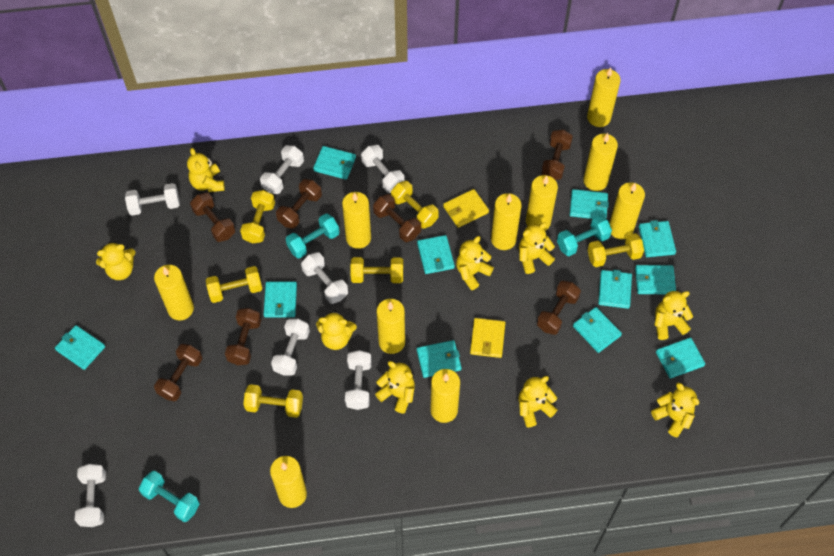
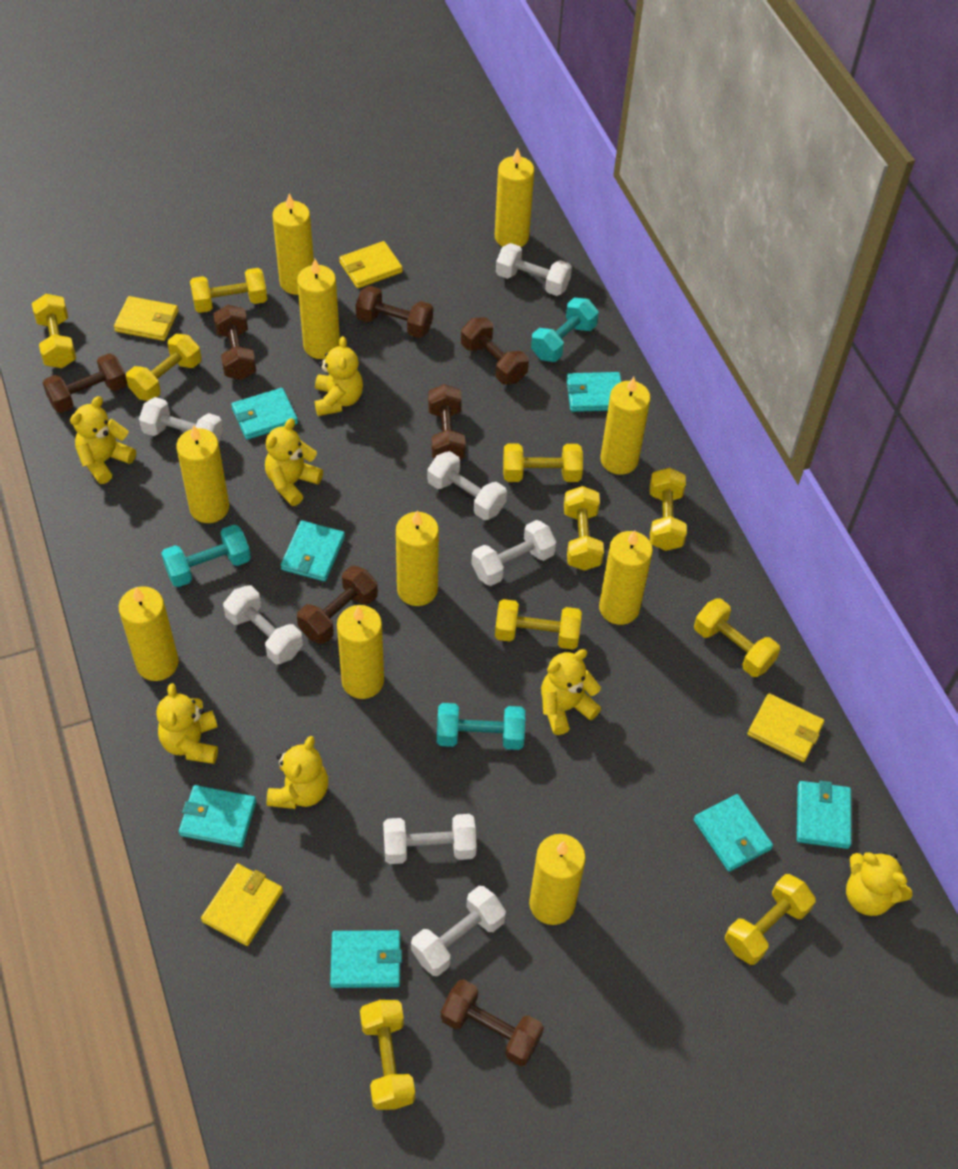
turquoise wallet: 11 -> 7
yellow dumbbell: 6 -> 10
yellow teddy bear: 9 -> 7
yellow wallet: 2 -> 4

